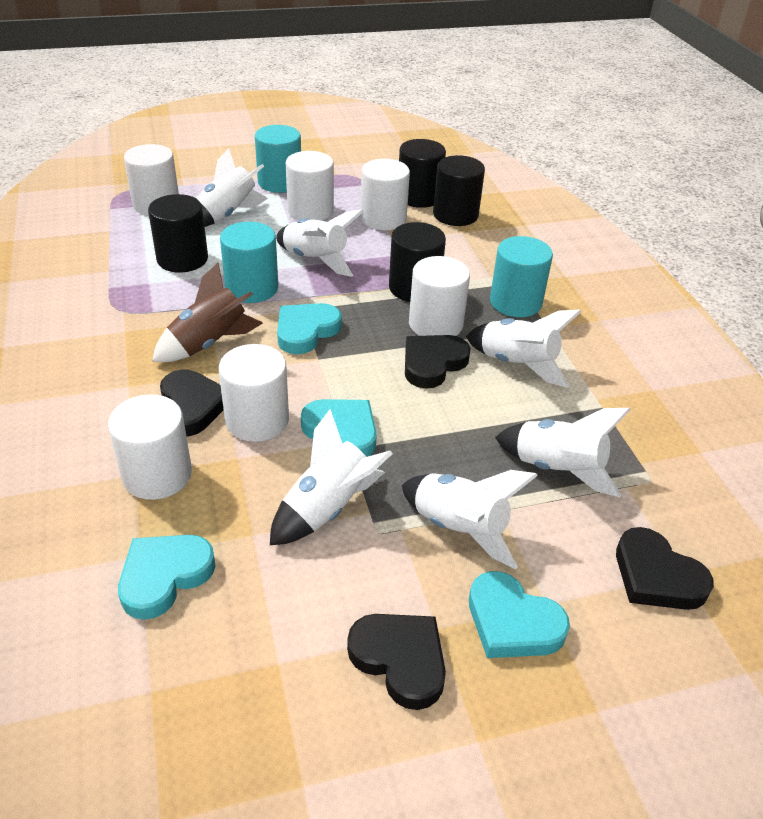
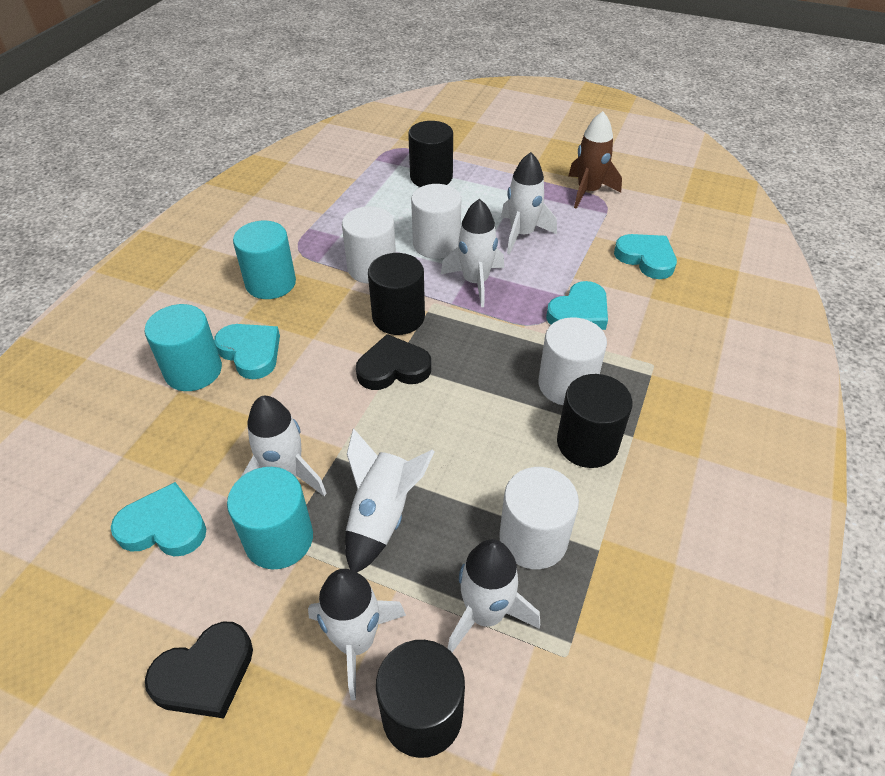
black heart: 4 -> 2
white cylinder: 6 -> 4

